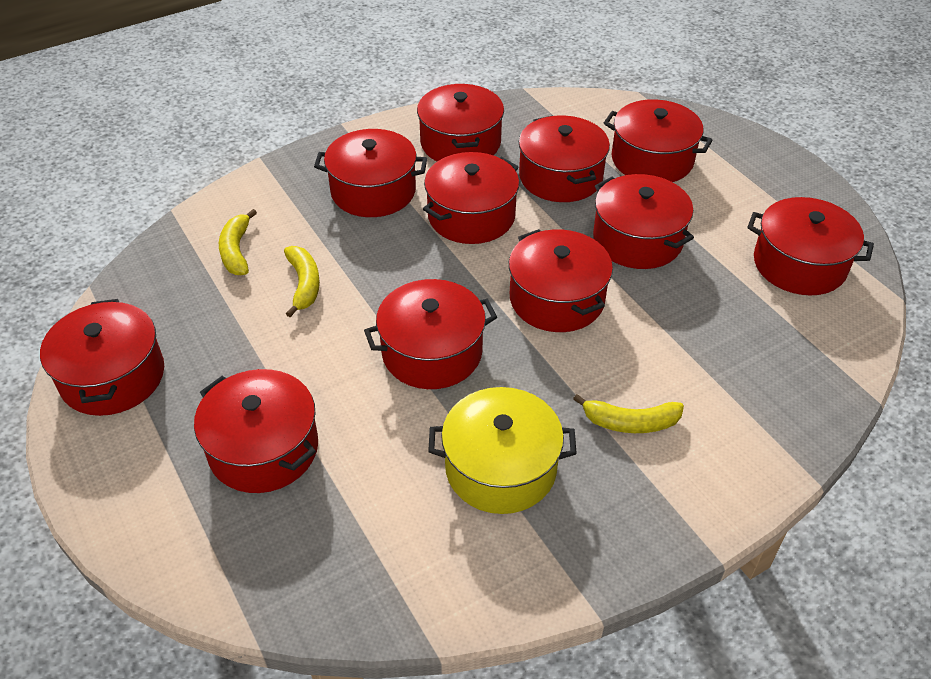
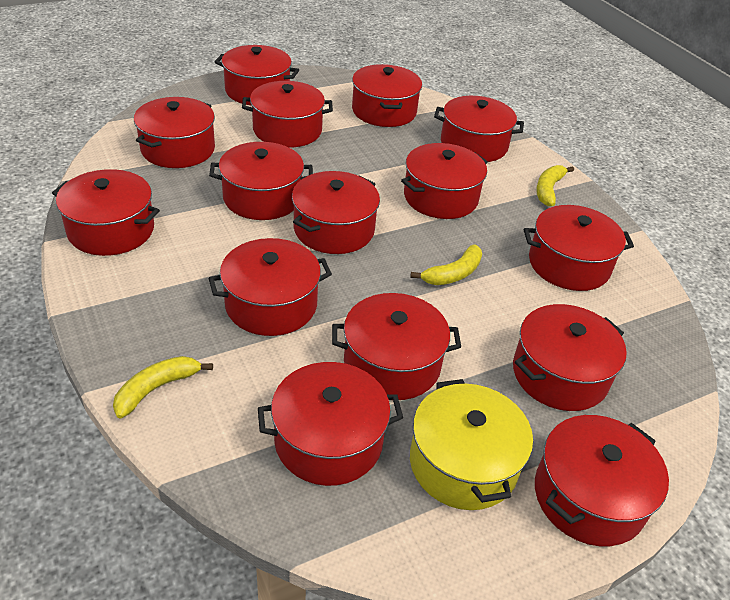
red pot: 11 -> 15

